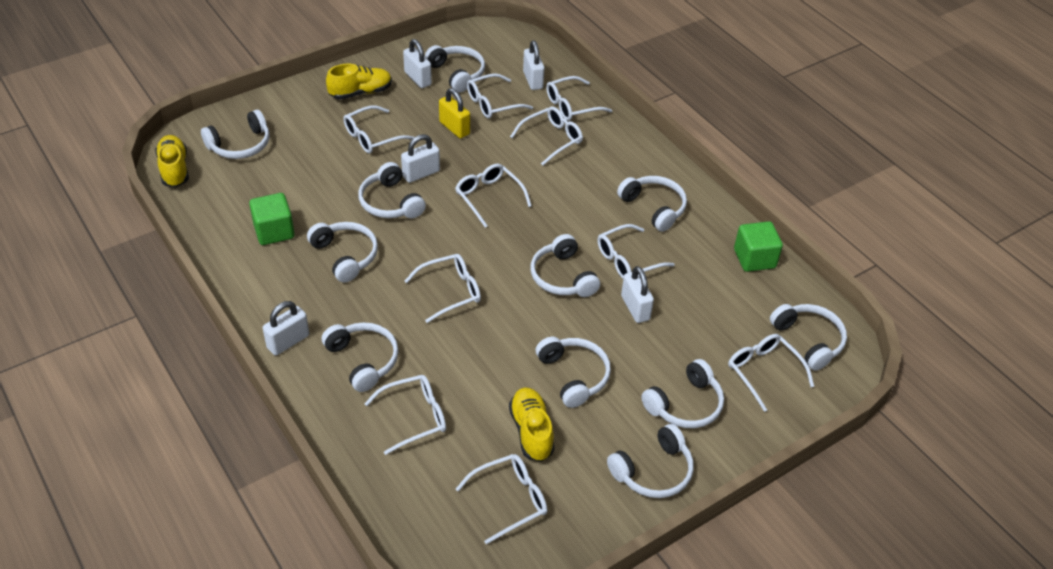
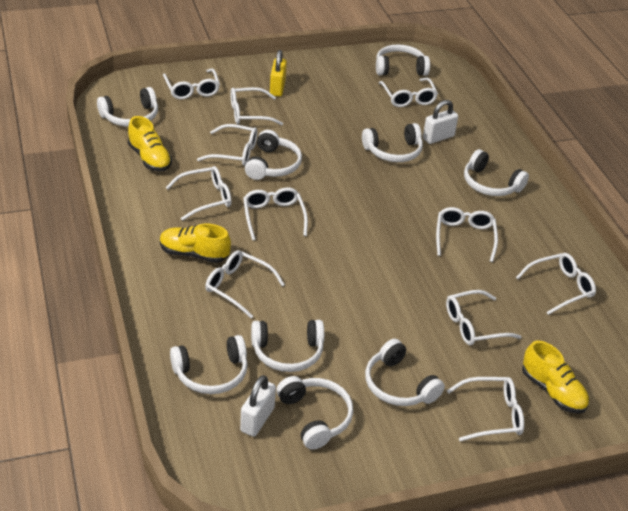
green cube: 2 -> 0
white glasses: 10 -> 11
white headphones: 11 -> 9
white padlock: 5 -> 2

